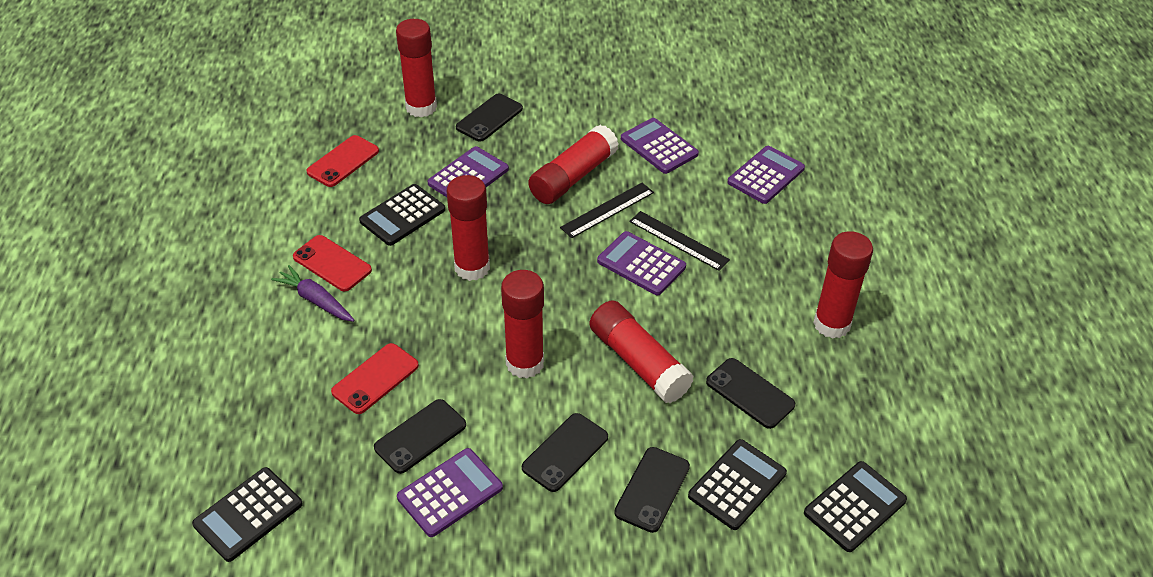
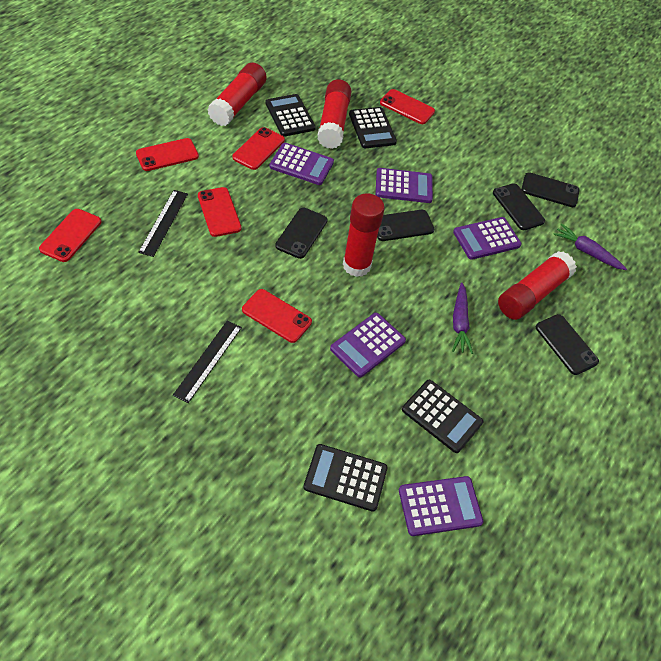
purple carrot: 1 -> 2
red glue stick: 6 -> 4
red phone: 3 -> 6

